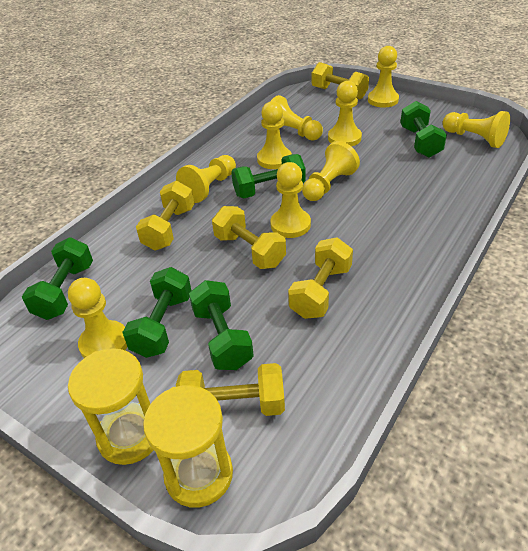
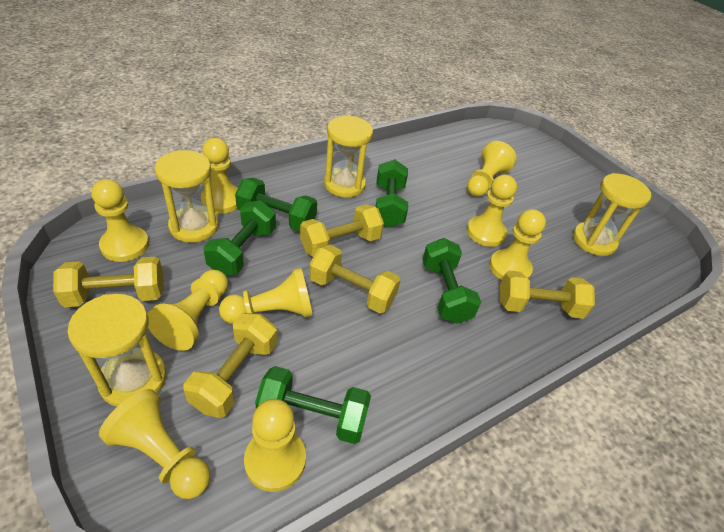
yellow hourglass: 2 -> 4

